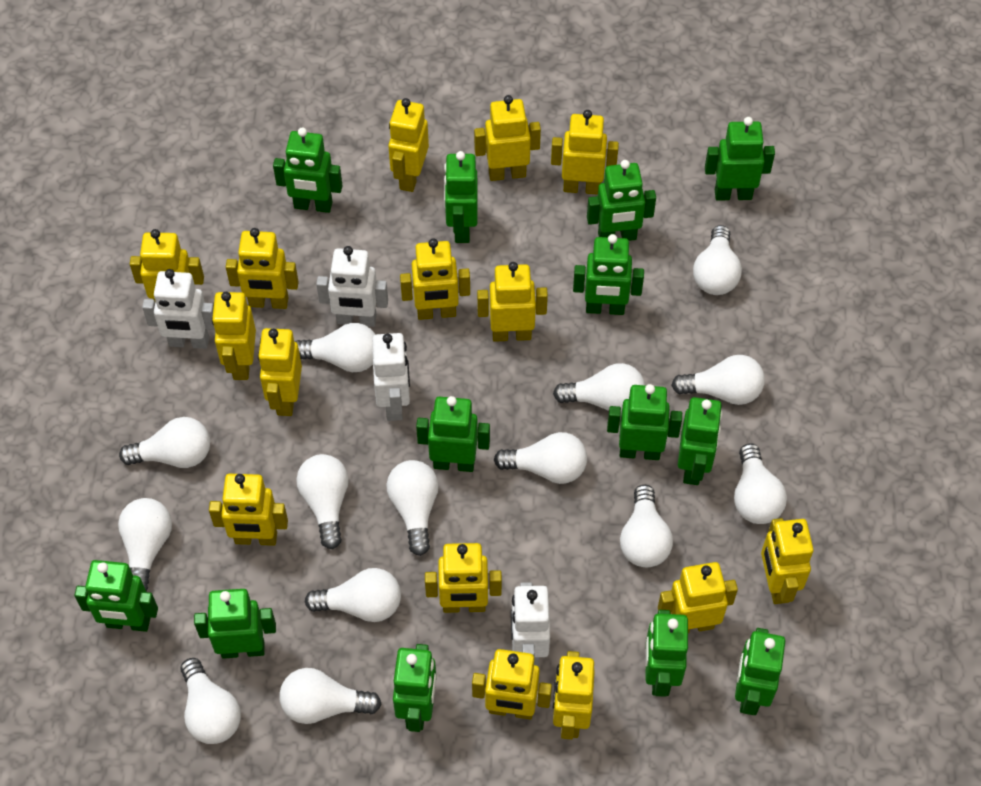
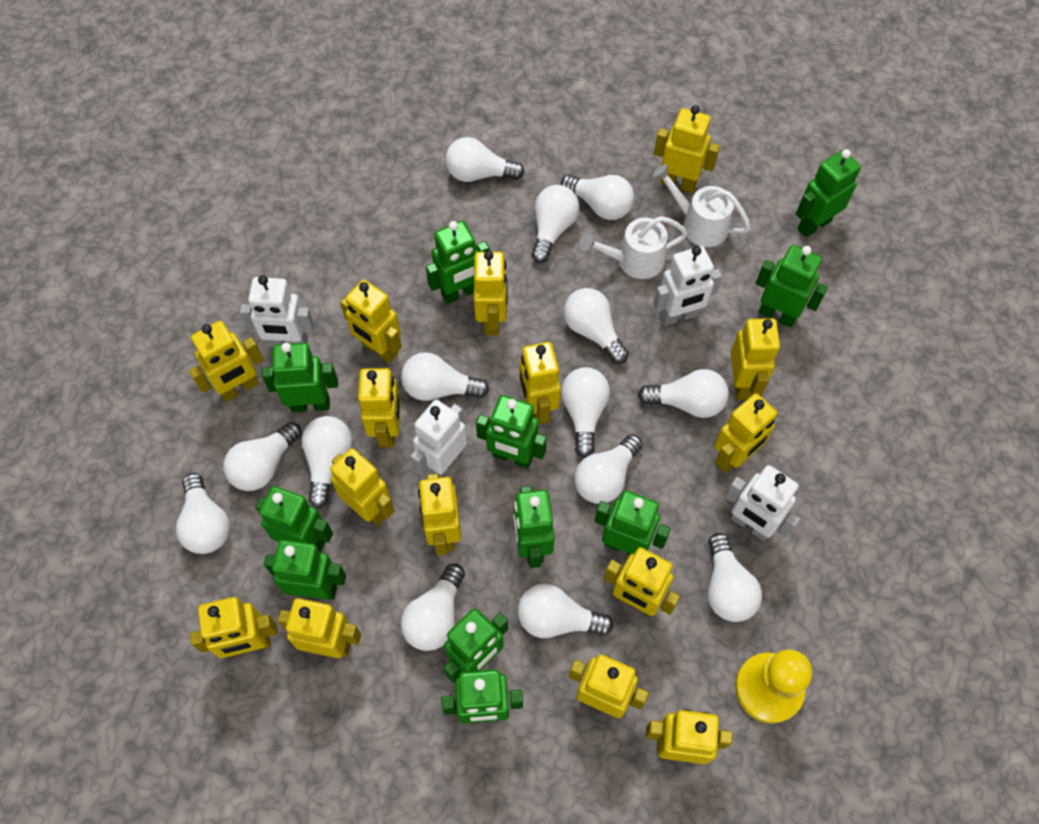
green robot: 13 -> 11
white watering can: 0 -> 2
yellow pawn: 0 -> 1

